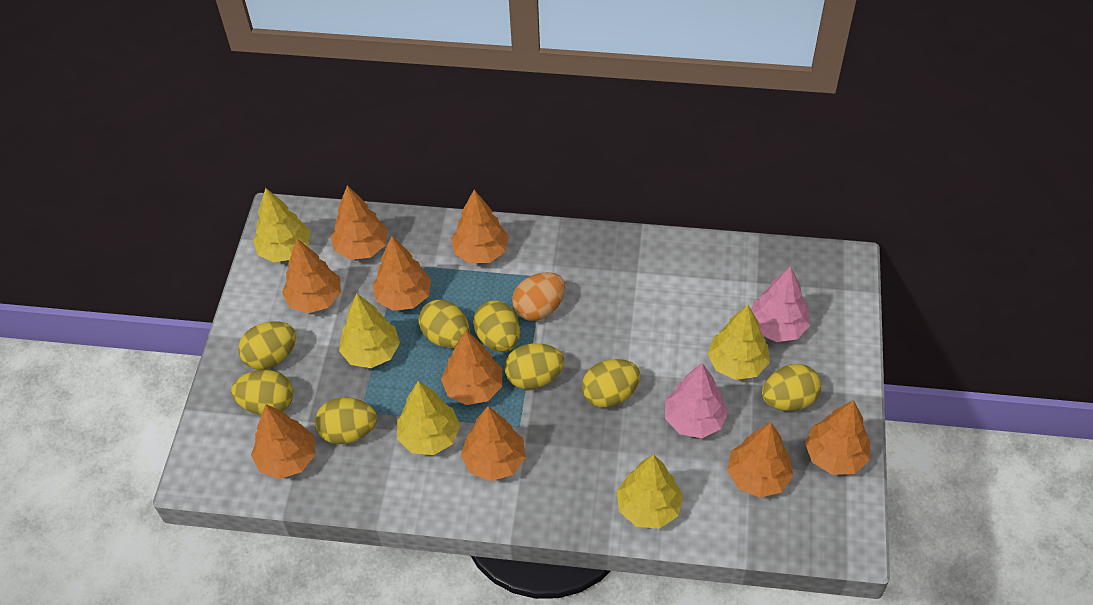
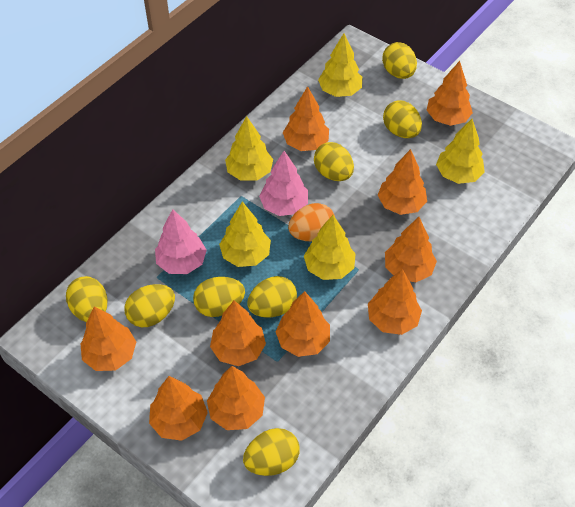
orange tree: 9 -> 10

